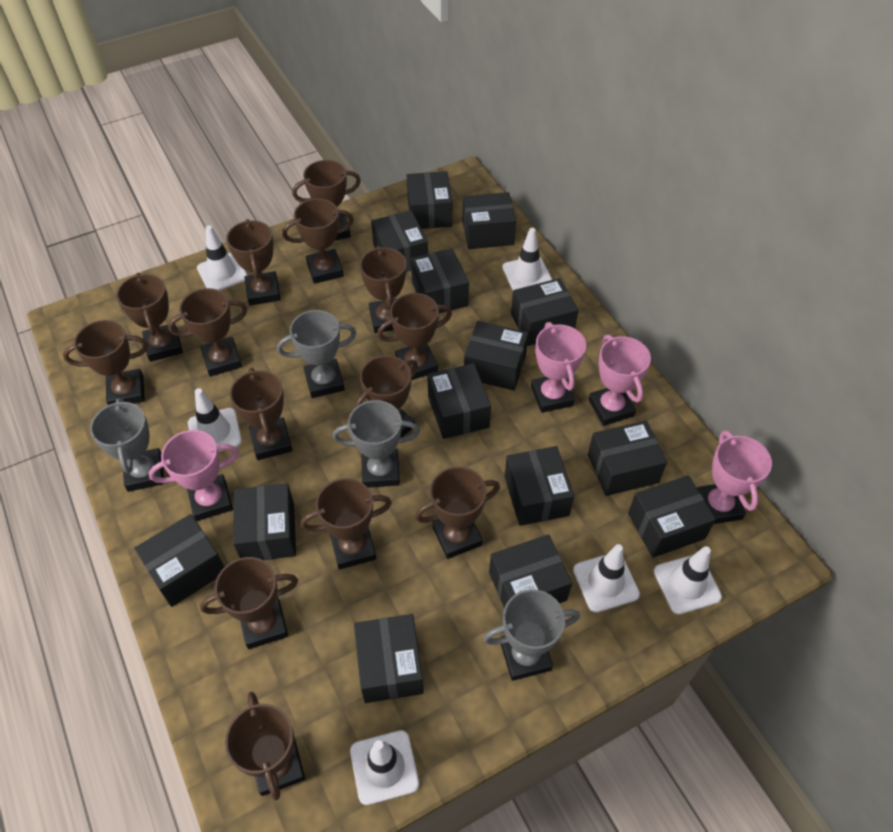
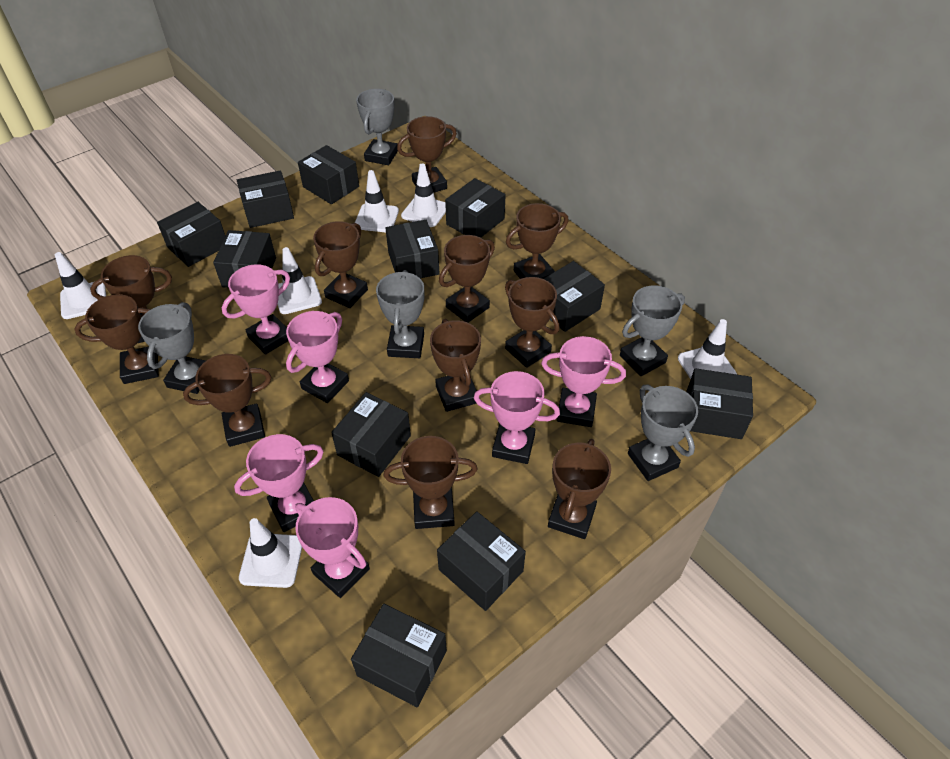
black box: 14 -> 11
brown trophy: 14 -> 11
grey trophy: 4 -> 5
pink trophy: 4 -> 6

